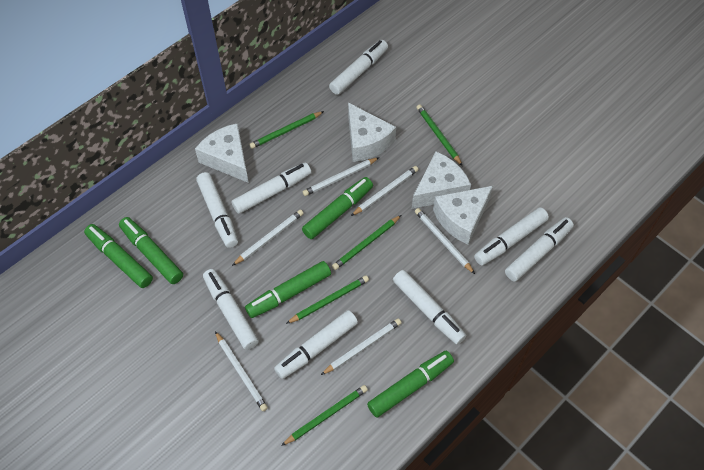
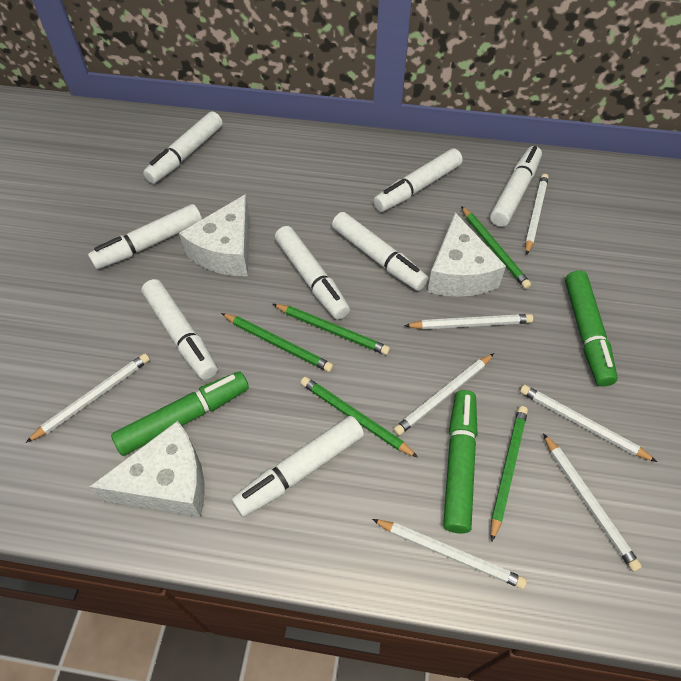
green marker: 5 -> 3
white cheese: 4 -> 3
white pencil: 6 -> 7

